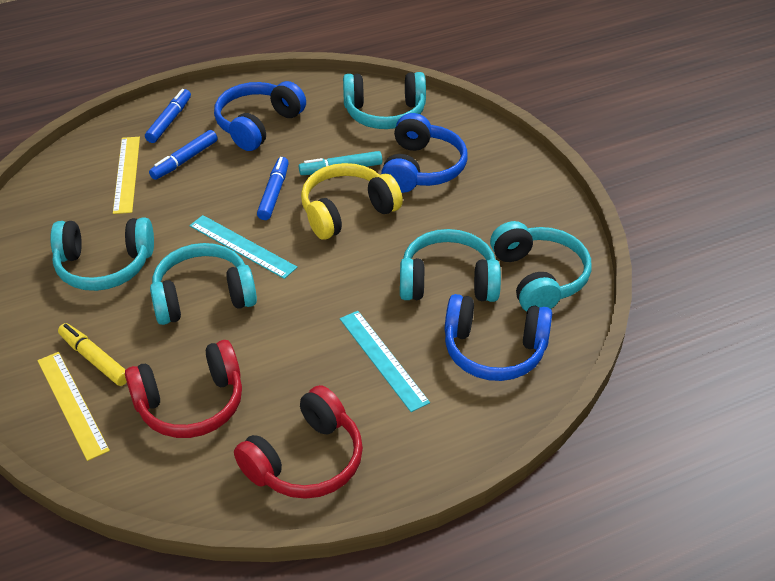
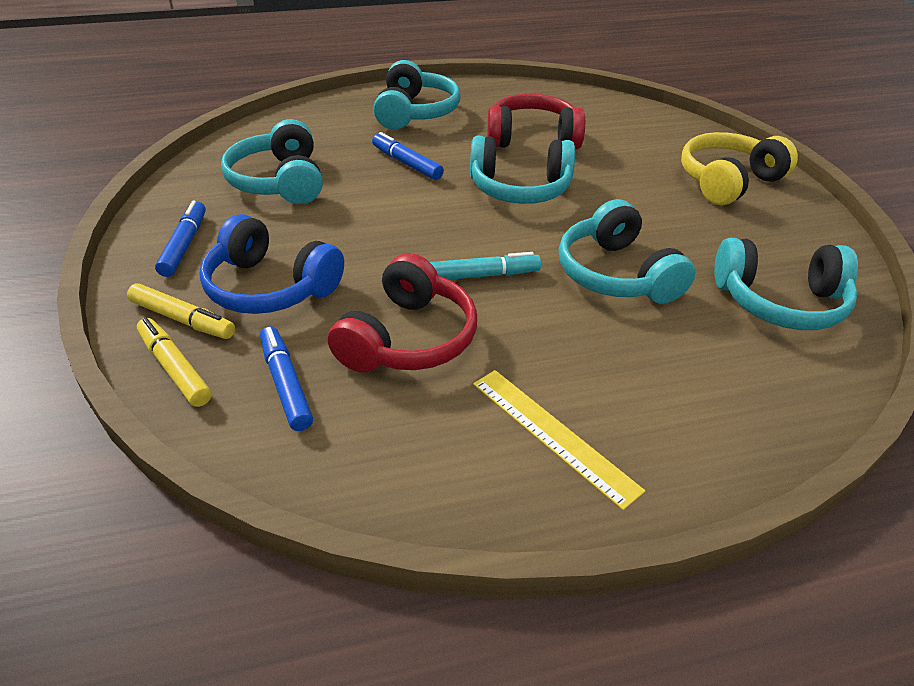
blue headphones: 3 -> 1
turquoise ruler: 2 -> 0
yellow marker: 1 -> 2
yellow ruler: 2 -> 1

